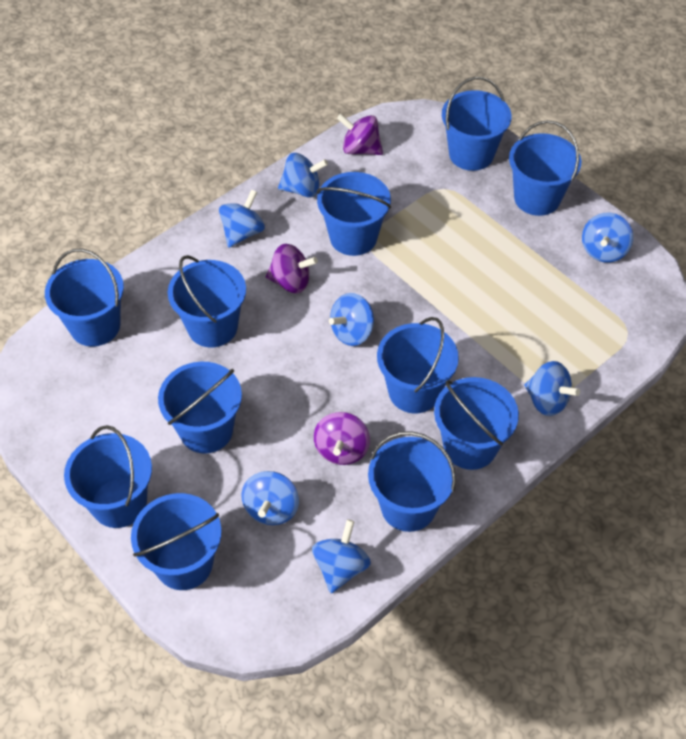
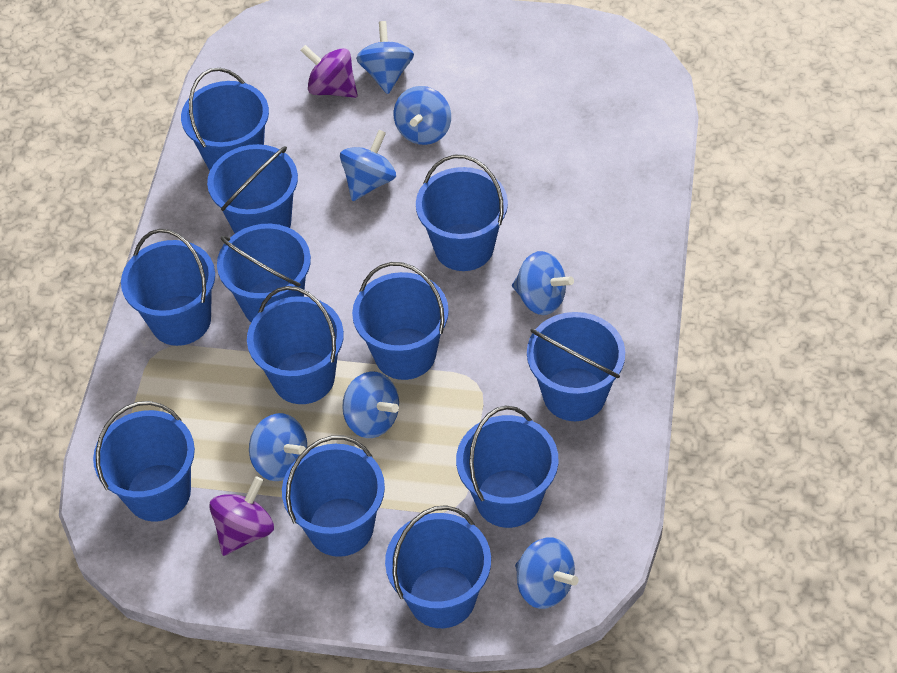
blue bucket: 11 -> 12
purple spinning top: 3 -> 2

